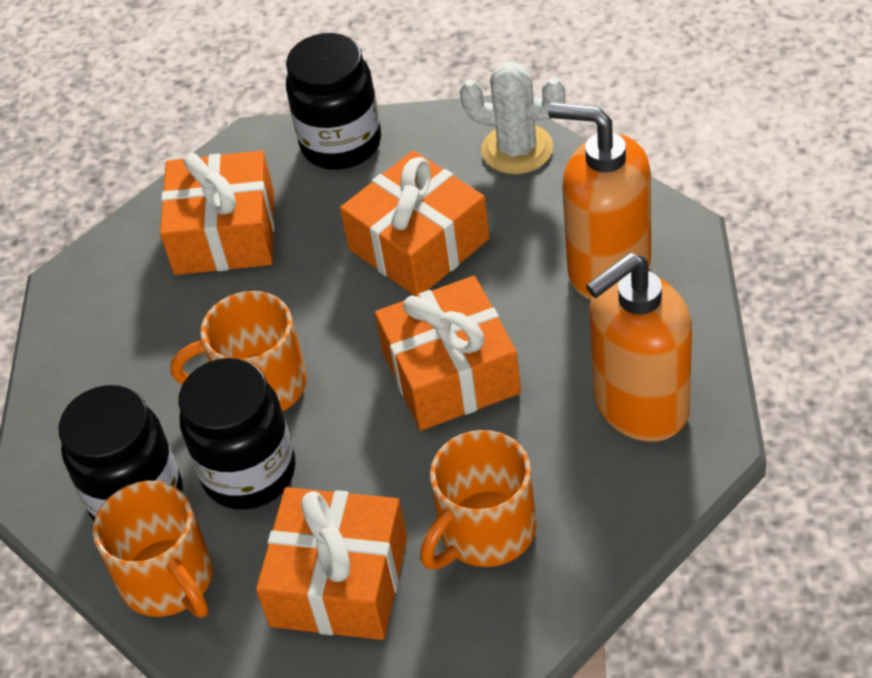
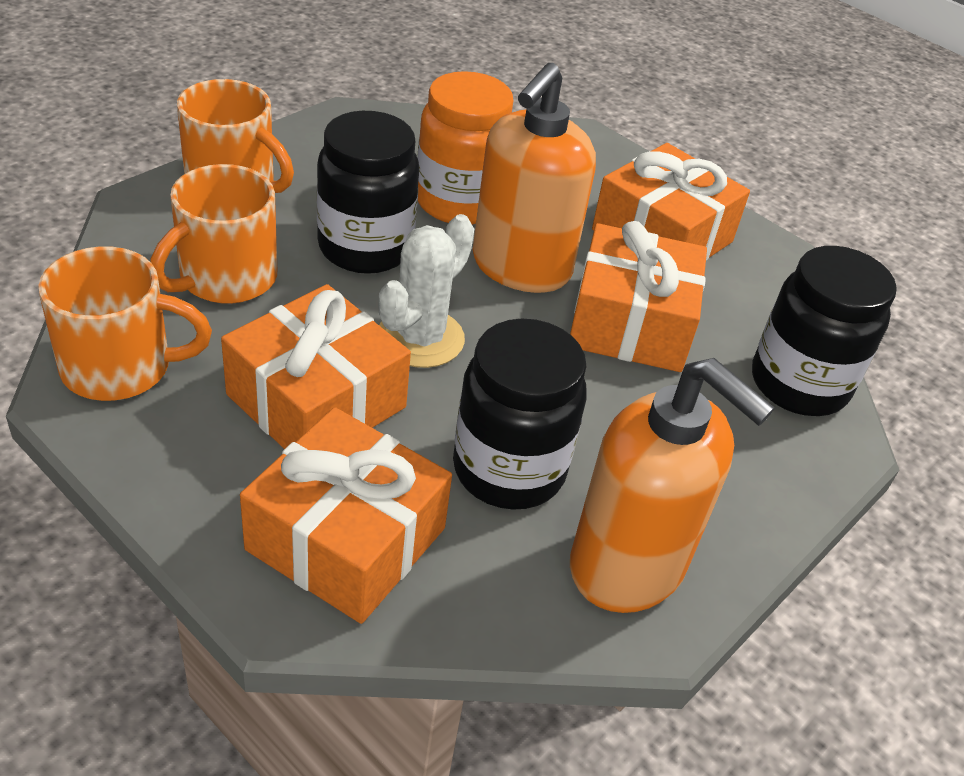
orange jar: 0 -> 1

